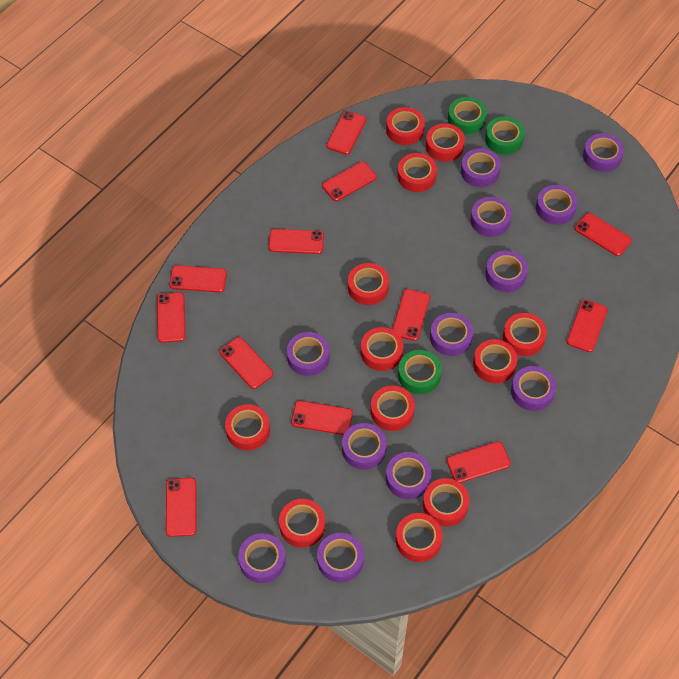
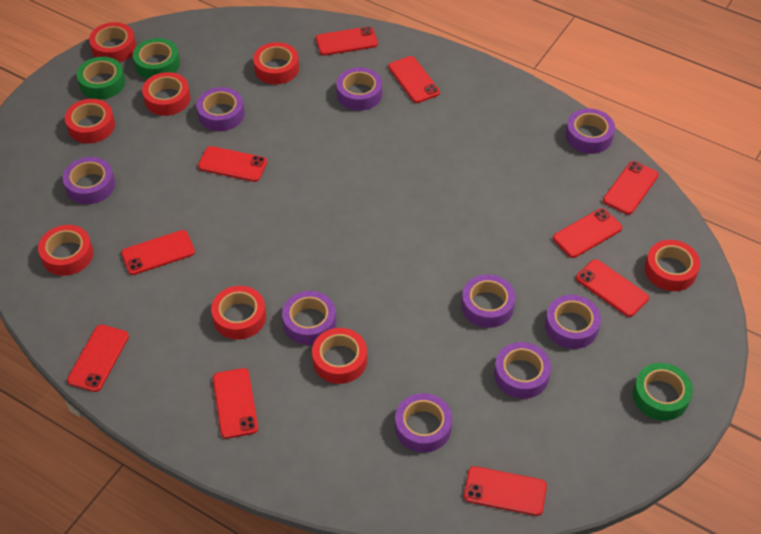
purple tape: 12 -> 9
red phone: 12 -> 10
red tape: 12 -> 8

